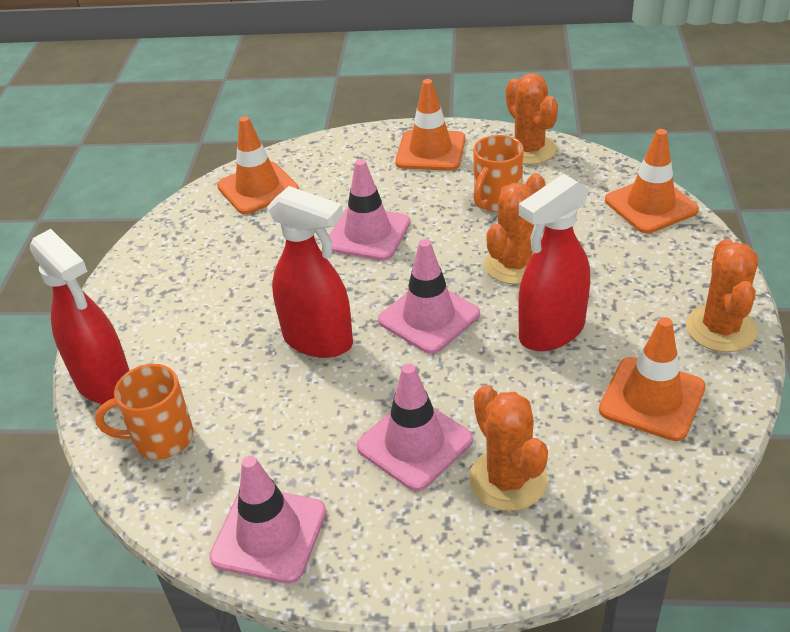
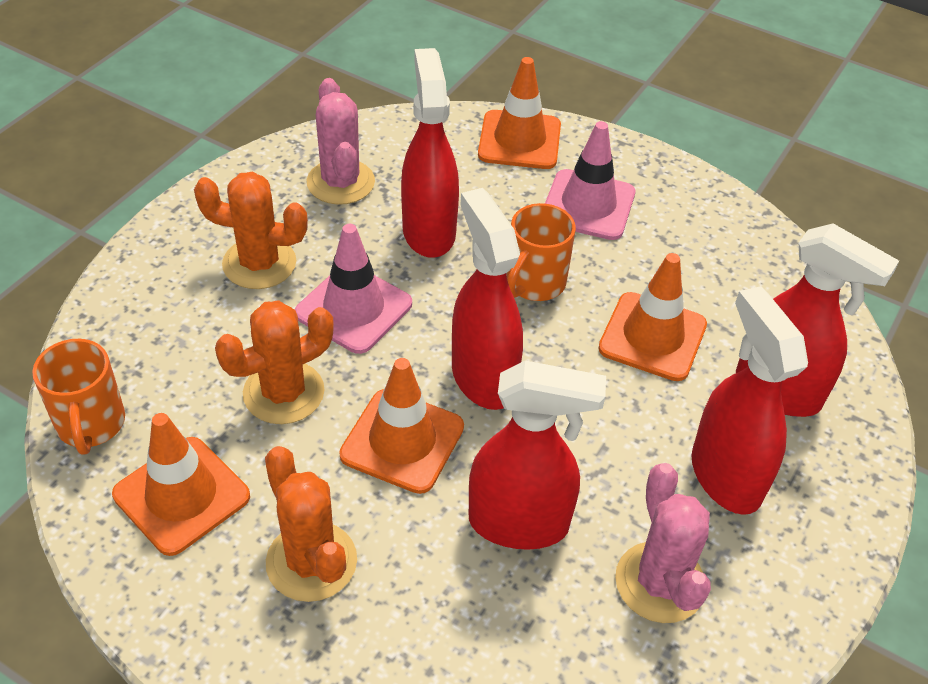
orange cactus: 4 -> 3
pink cactus: 0 -> 2
pink traffic cone: 4 -> 2
red spray bottle: 3 -> 5

